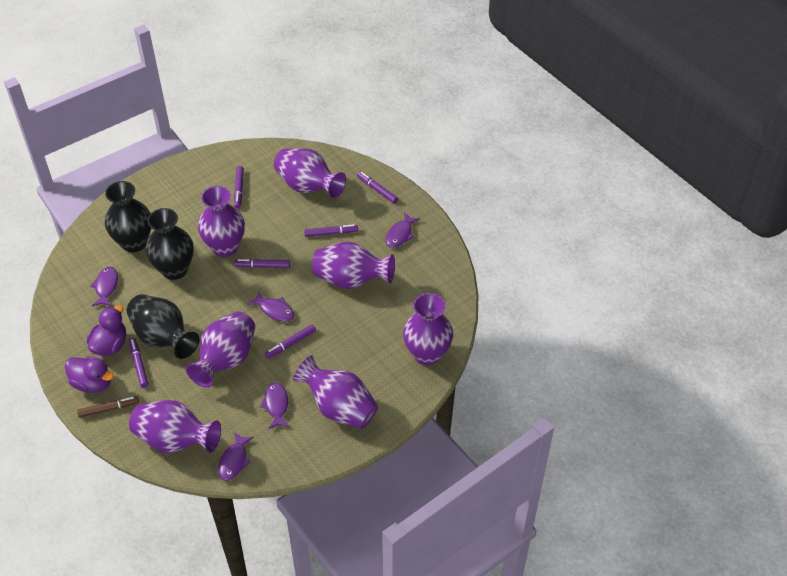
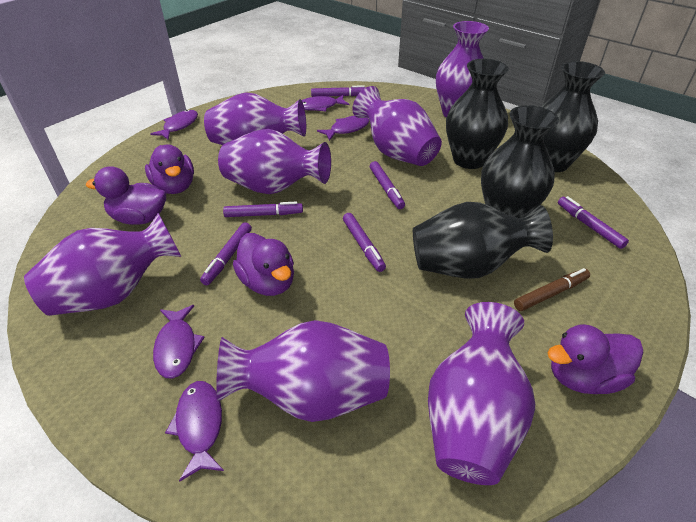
black vase: 3 -> 4
purple duck: 2 -> 4

